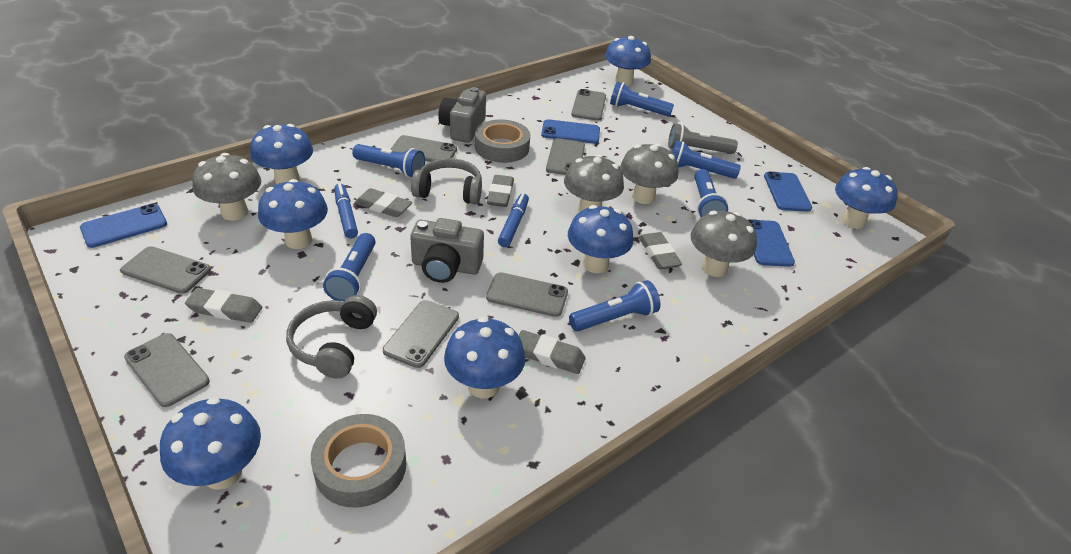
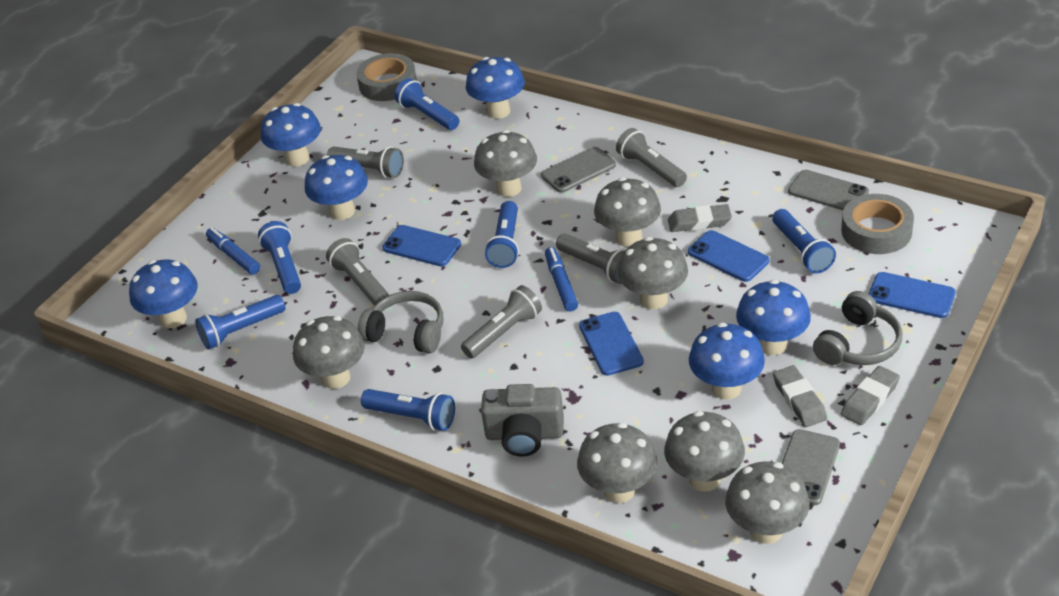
blue mushroom: 7 -> 6
grey camera: 2 -> 1
grey eraser: 5 -> 3
grey flashlight: 1 -> 5
grey mushroom: 4 -> 7
grey phone: 7 -> 3

